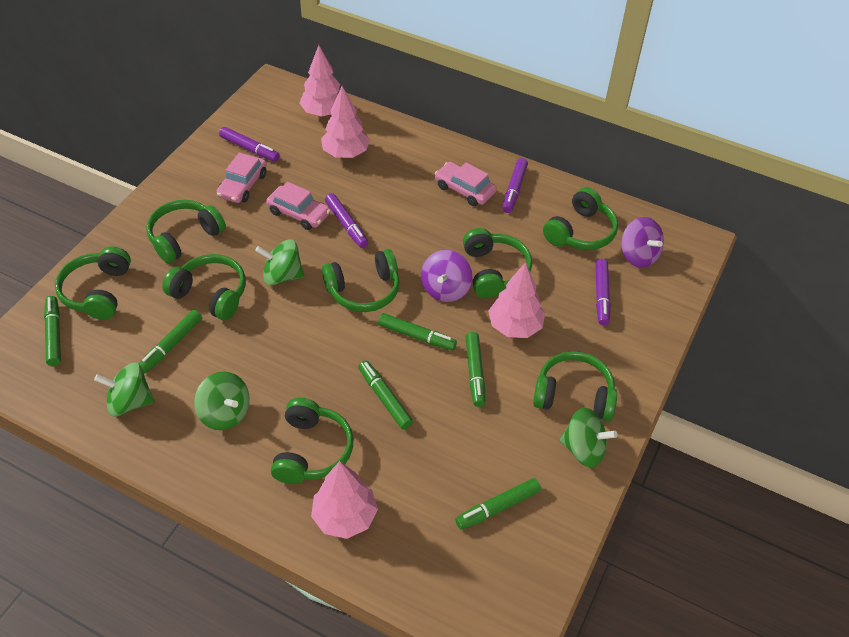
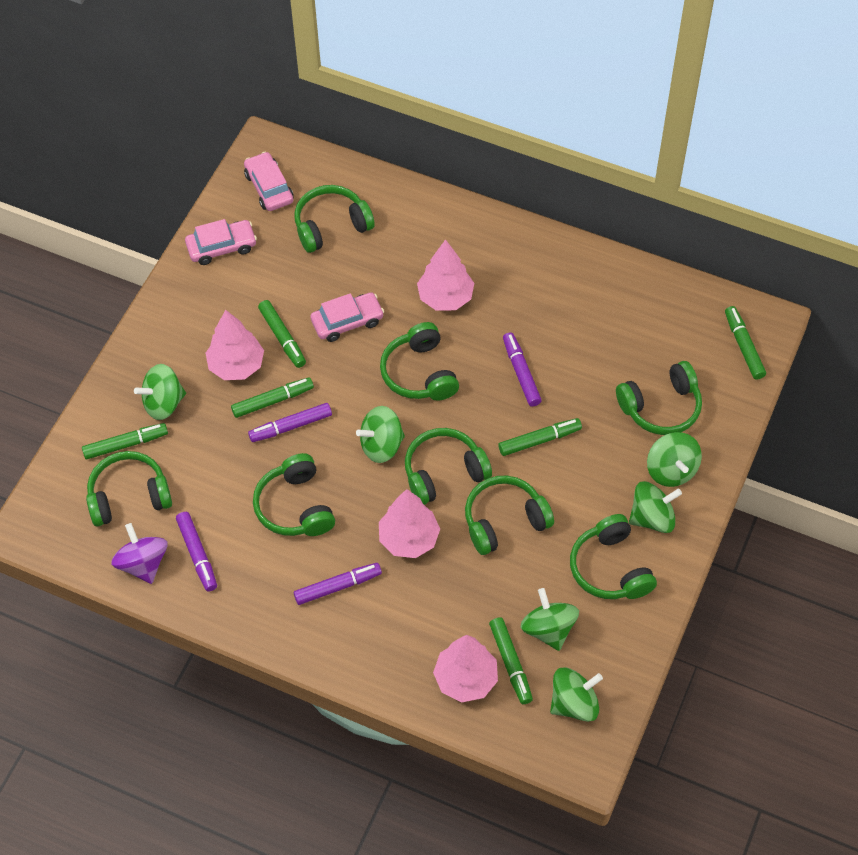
green spinning top: 4 -> 6
purple spinning top: 2 -> 1

